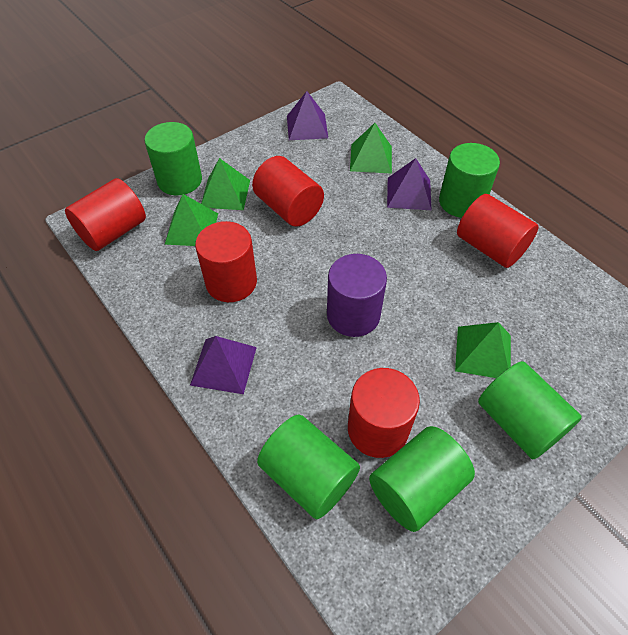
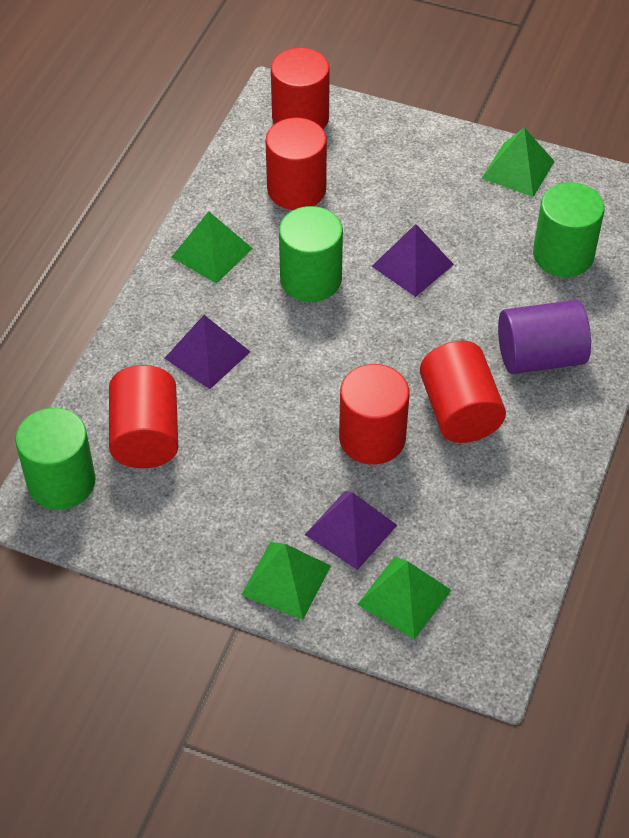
green cylinder: 5 -> 3

